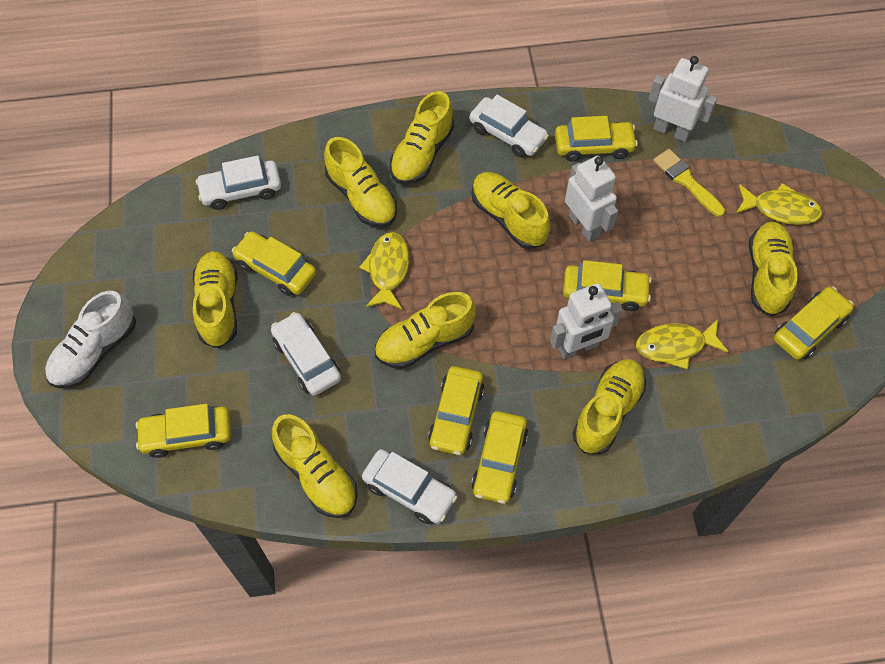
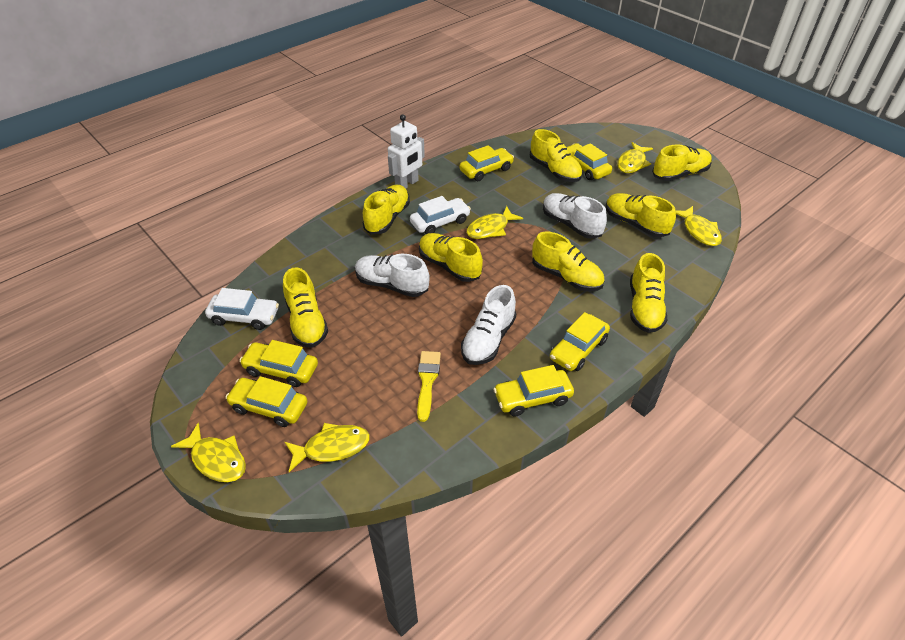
white car: 4 -> 2
white robot: 3 -> 1
white shoe: 1 -> 3
yellow car: 7 -> 6
yellow fish: 3 -> 5

